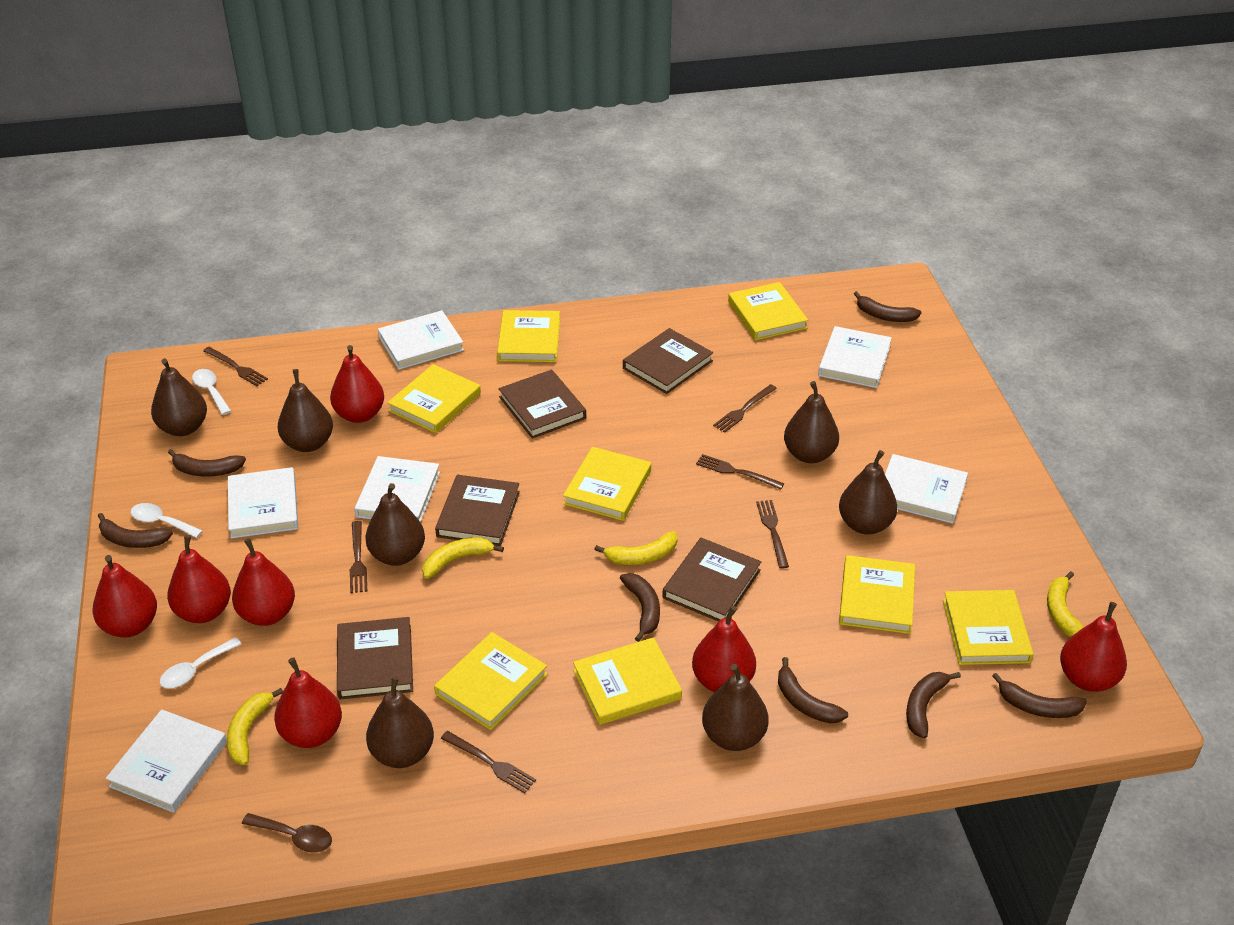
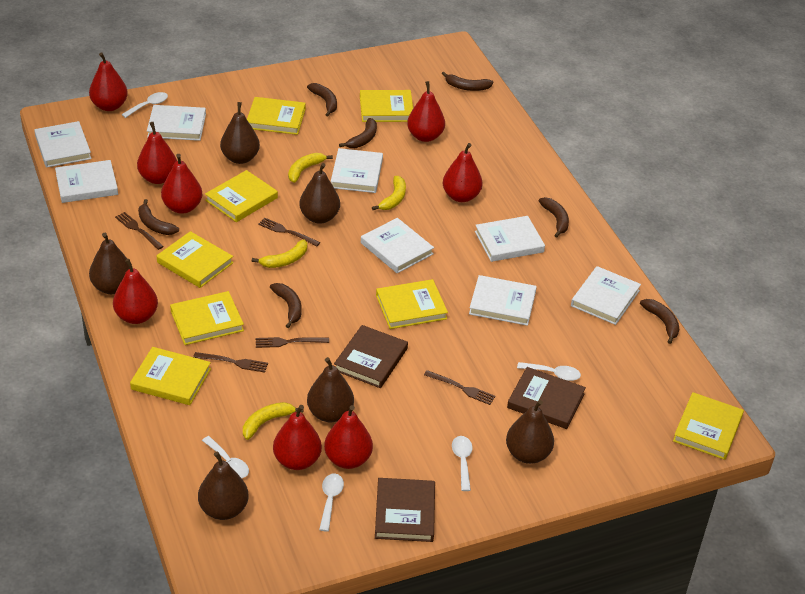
brown book: 5 -> 3
brown fork: 6 -> 5
brown pear: 7 -> 6
brown spoon: 1 -> 0
red pear: 7 -> 8
white book: 6 -> 8
white spoon: 3 -> 5

